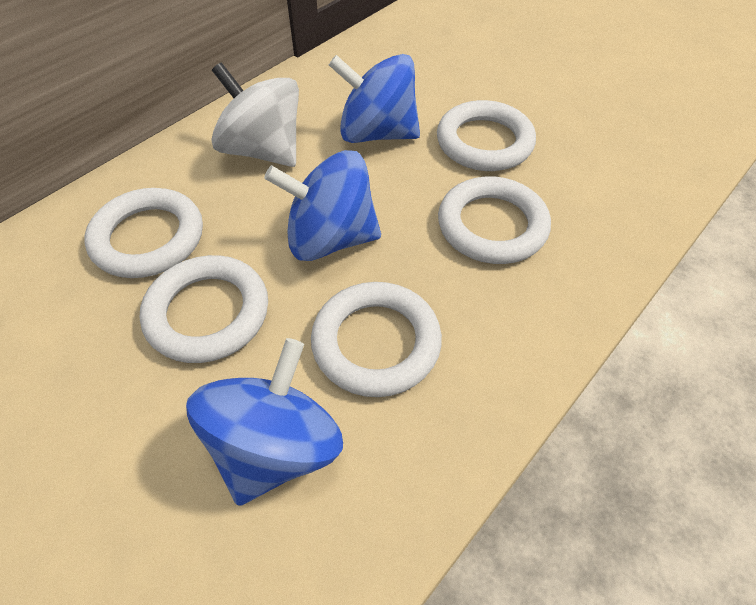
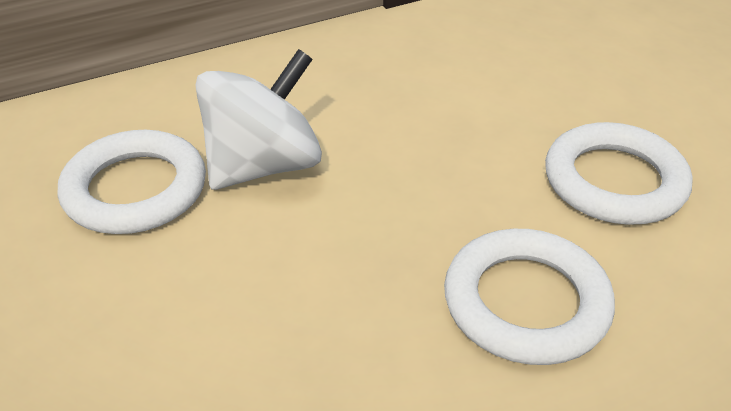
blue spinning top: 3 -> 0
white ring: 5 -> 3

